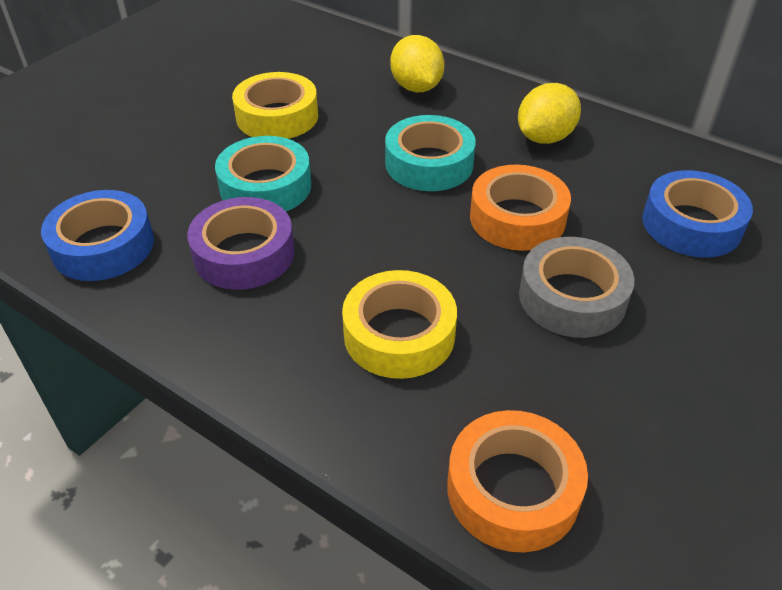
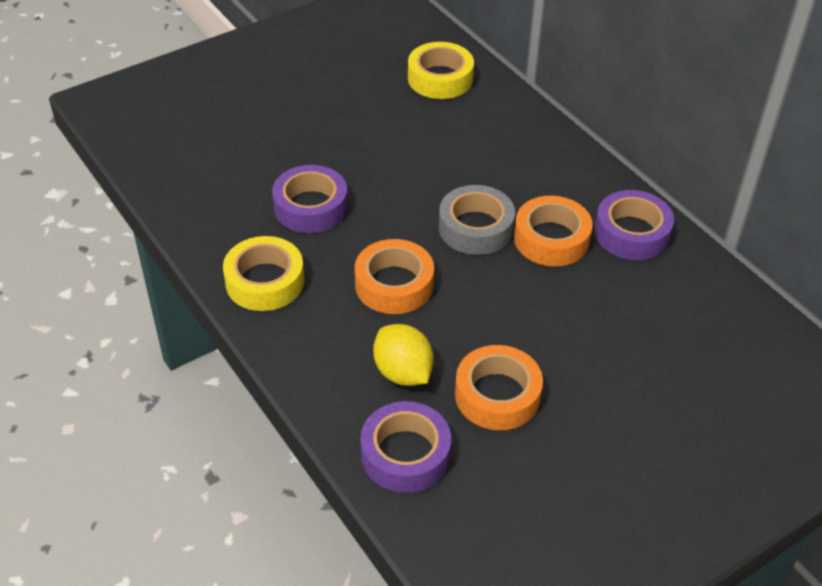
blue tape: 2 -> 0
orange tape: 2 -> 3
purple tape: 1 -> 3
turquoise tape: 2 -> 0
yellow lemon: 2 -> 1

